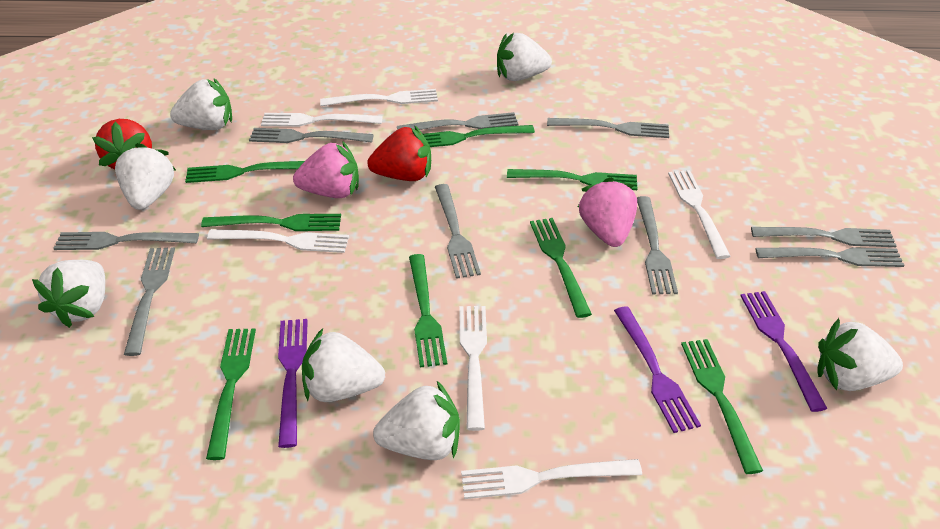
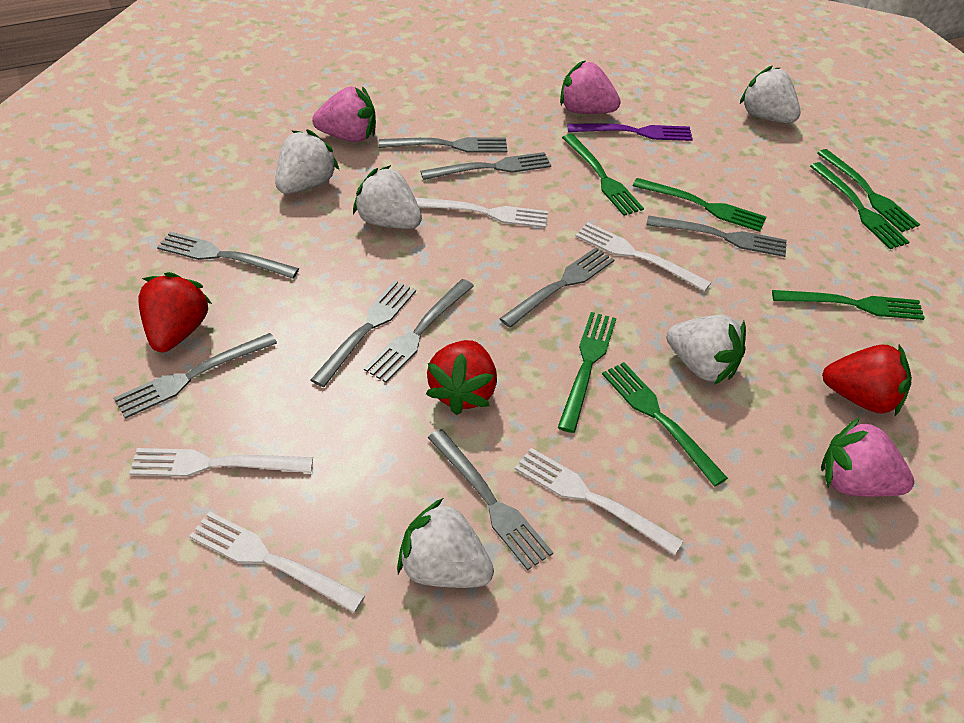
green fork: 8 -> 7
pink strawberry: 2 -> 3
purple fork: 3 -> 1
red strawberry: 2 -> 3
white fork: 6 -> 5
white strawberry: 7 -> 5

